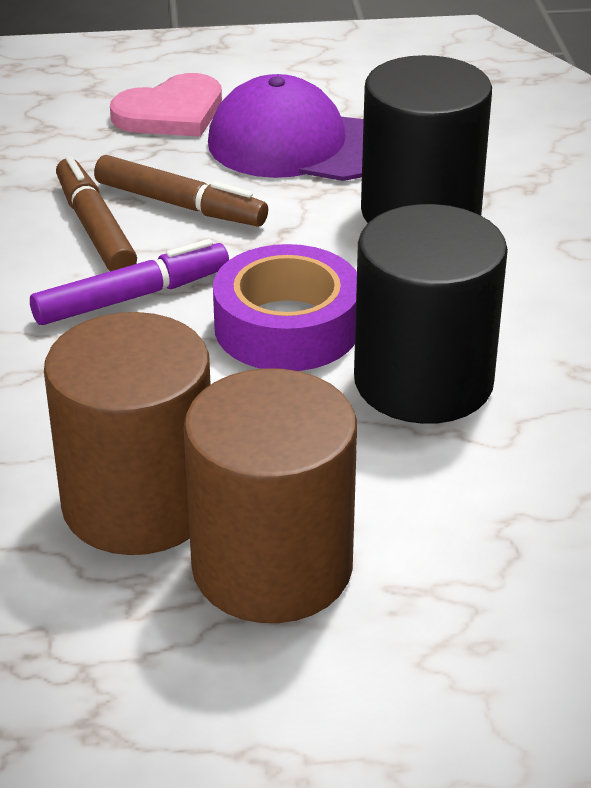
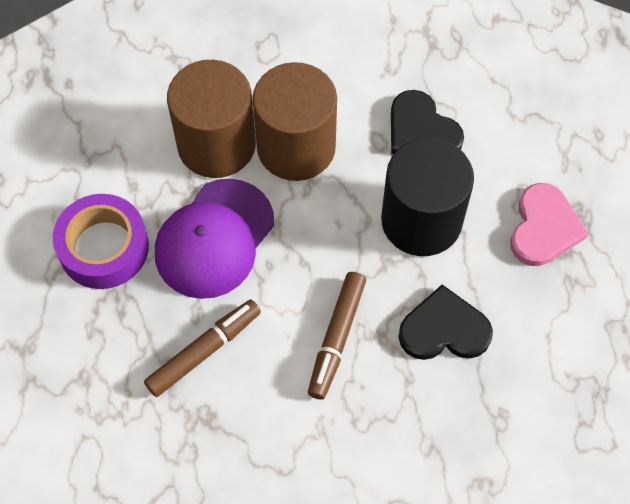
black cylinder: 2 -> 1
black heart: 0 -> 2
purple marker: 1 -> 0

